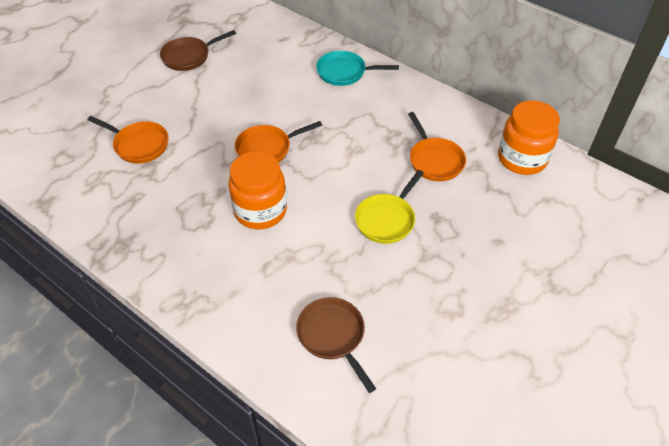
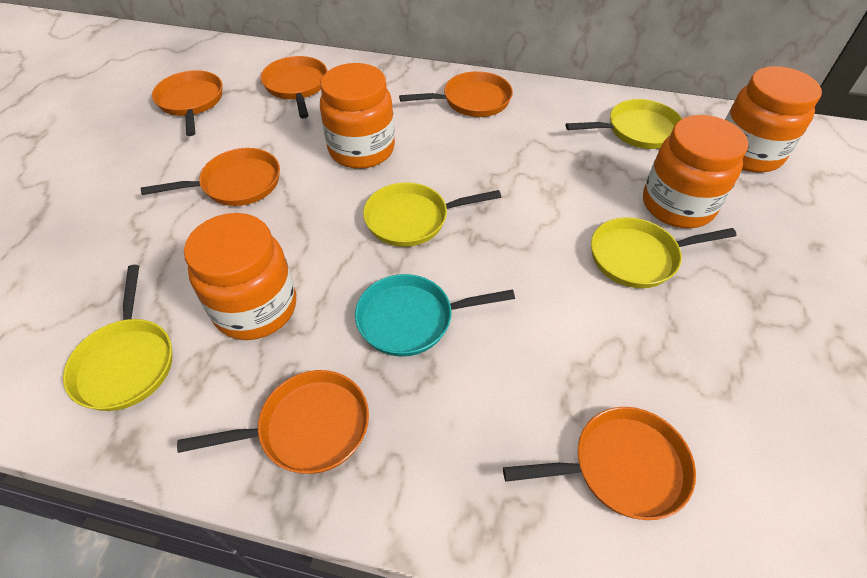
brown pan: 2 -> 0
orange jar: 2 -> 4
orange pan: 3 -> 6
yellow pan: 1 -> 4

